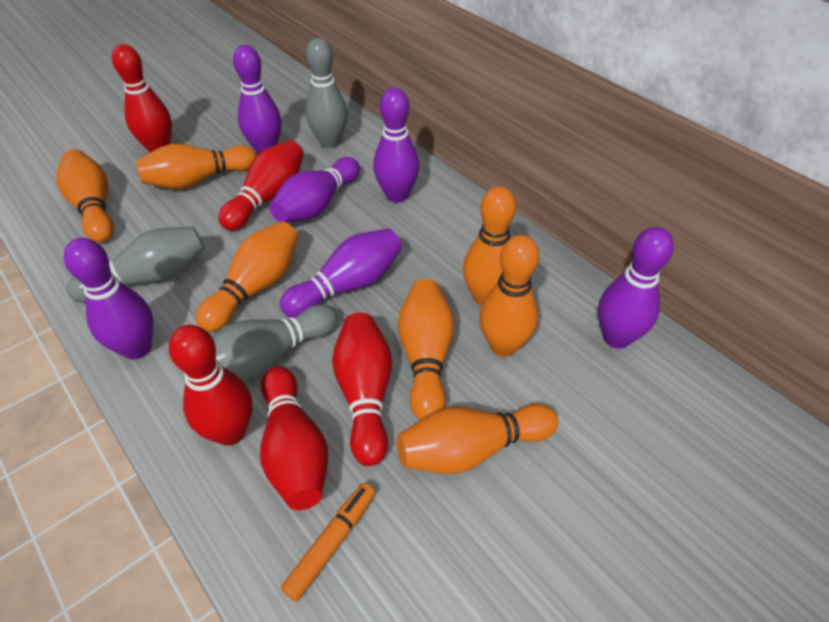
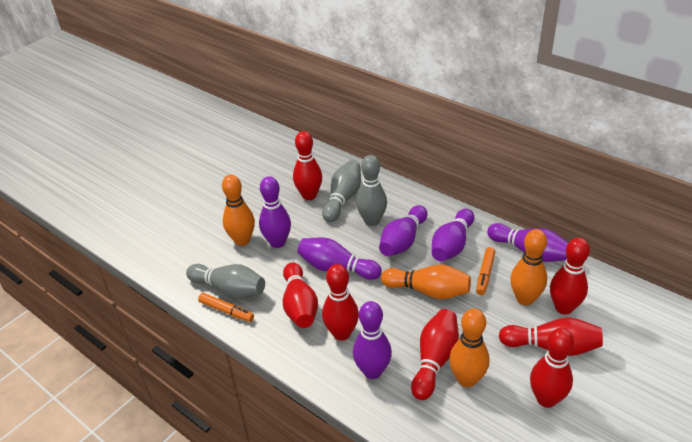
orange bowling pin: 7 -> 4
orange marker: 1 -> 2
red bowling pin: 5 -> 7

